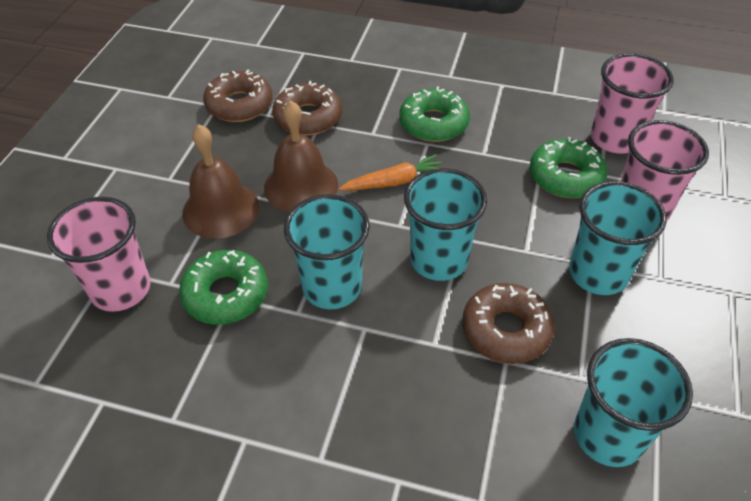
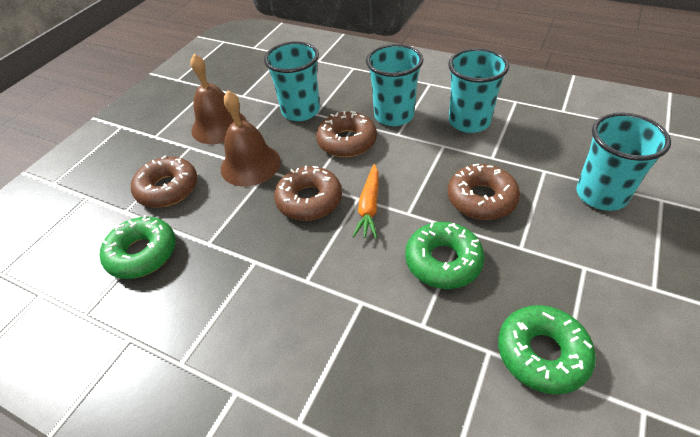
brown donut: 3 -> 4
pink cup: 3 -> 0

